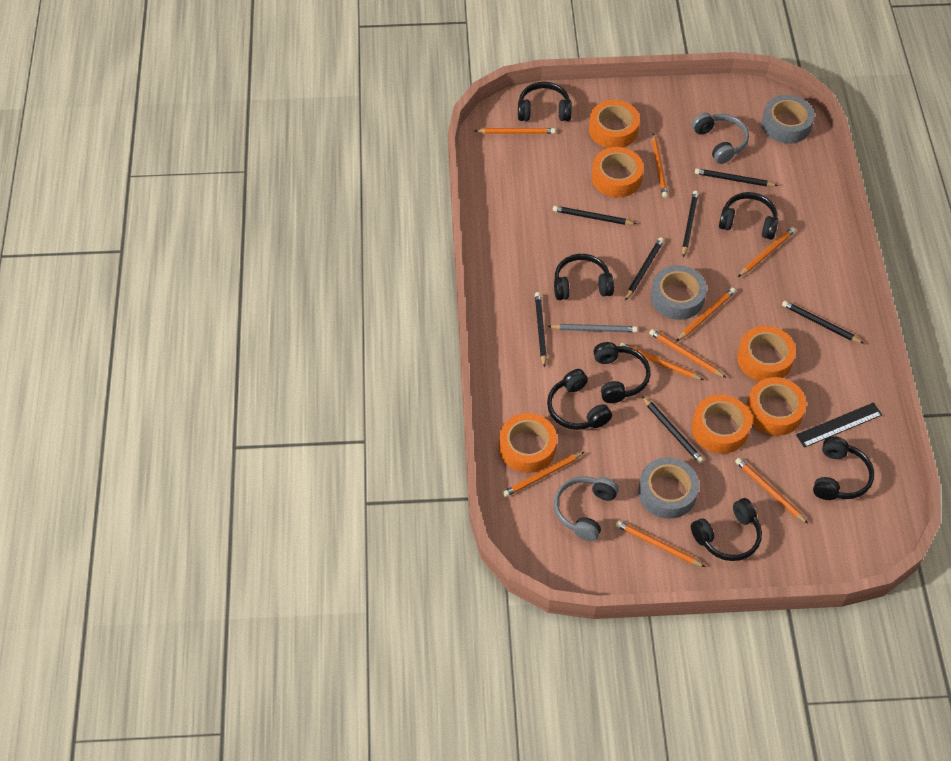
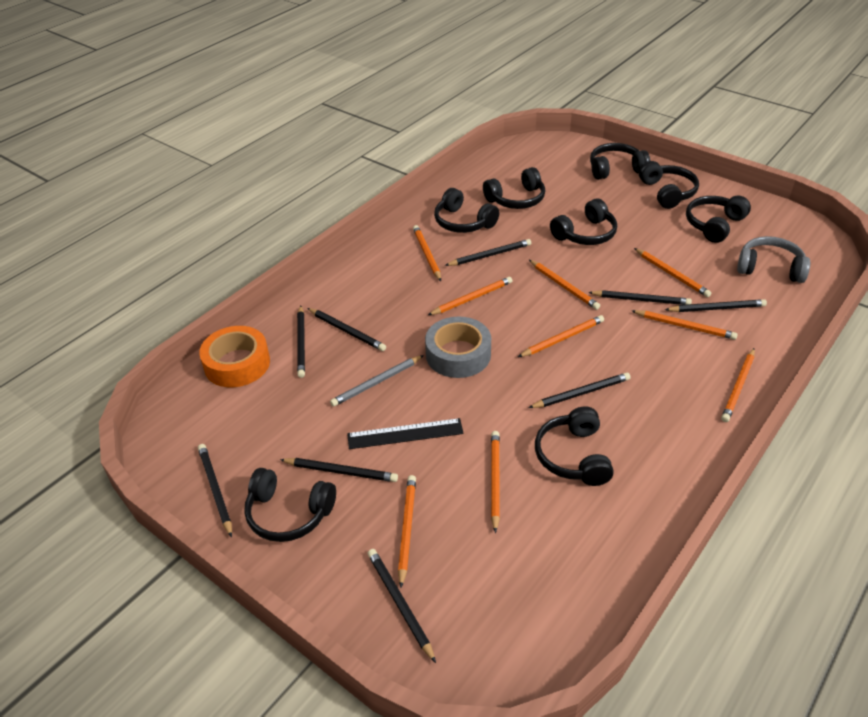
black headphones: 7 -> 8
black pencil: 7 -> 9
grey headphones: 2 -> 1
grey tape: 3 -> 1
orange tape: 6 -> 1

